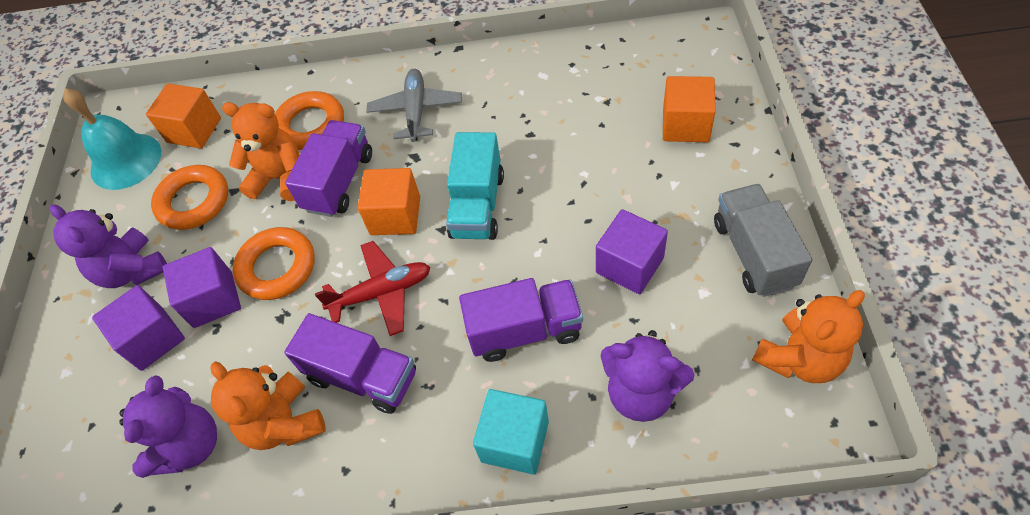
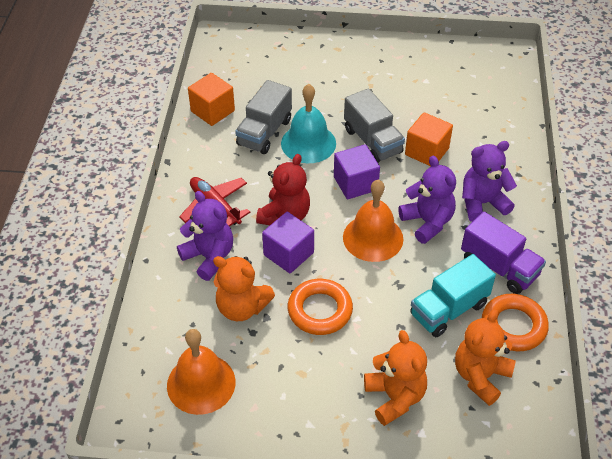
grey plane: 1 -> 0
grey truck: 1 -> 2
orange bell: 0 -> 2
orange cube: 3 -> 2
orange ring: 3 -> 2
purple cube: 3 -> 2
purple truck: 3 -> 1
red teddy bear: 0 -> 1
turquoise cube: 1 -> 0

